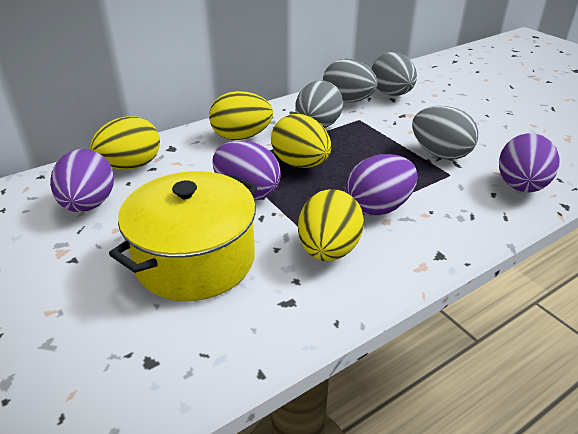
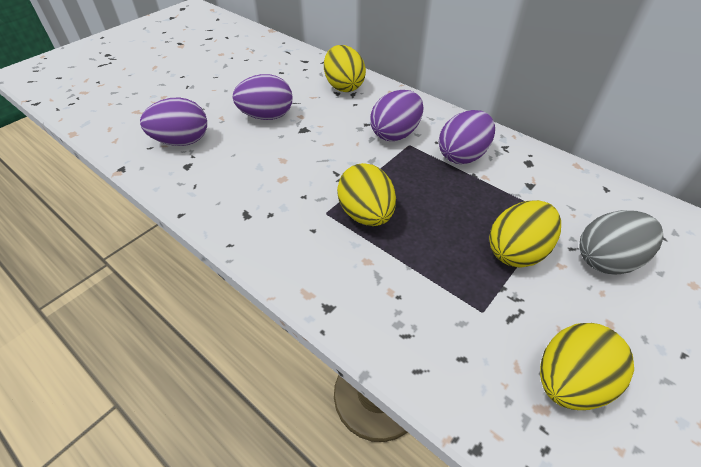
grey egg: 4 -> 1
yellow pot: 1 -> 0

